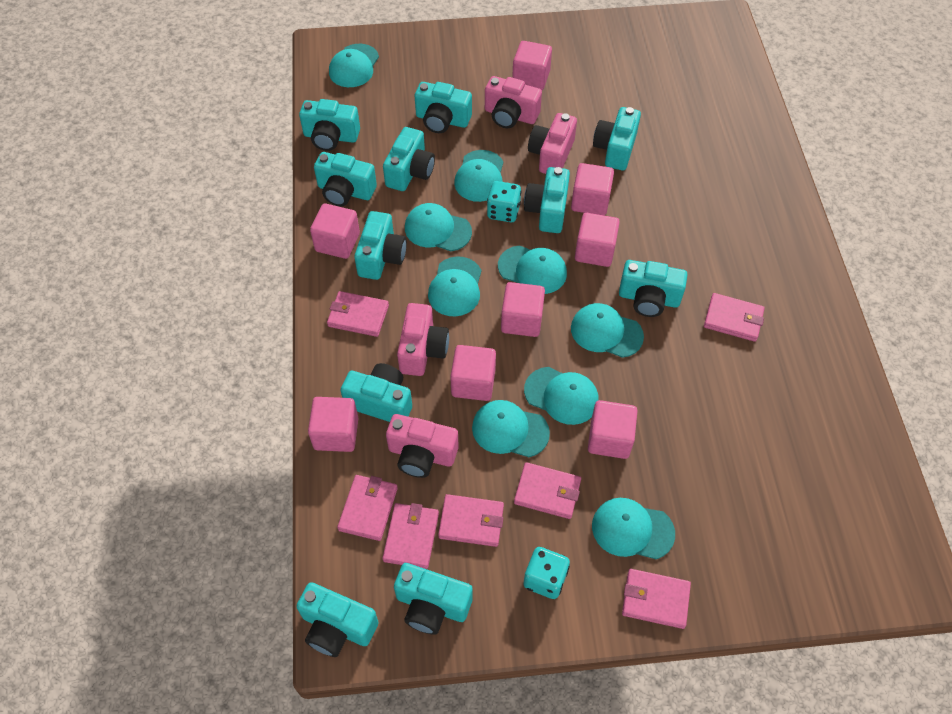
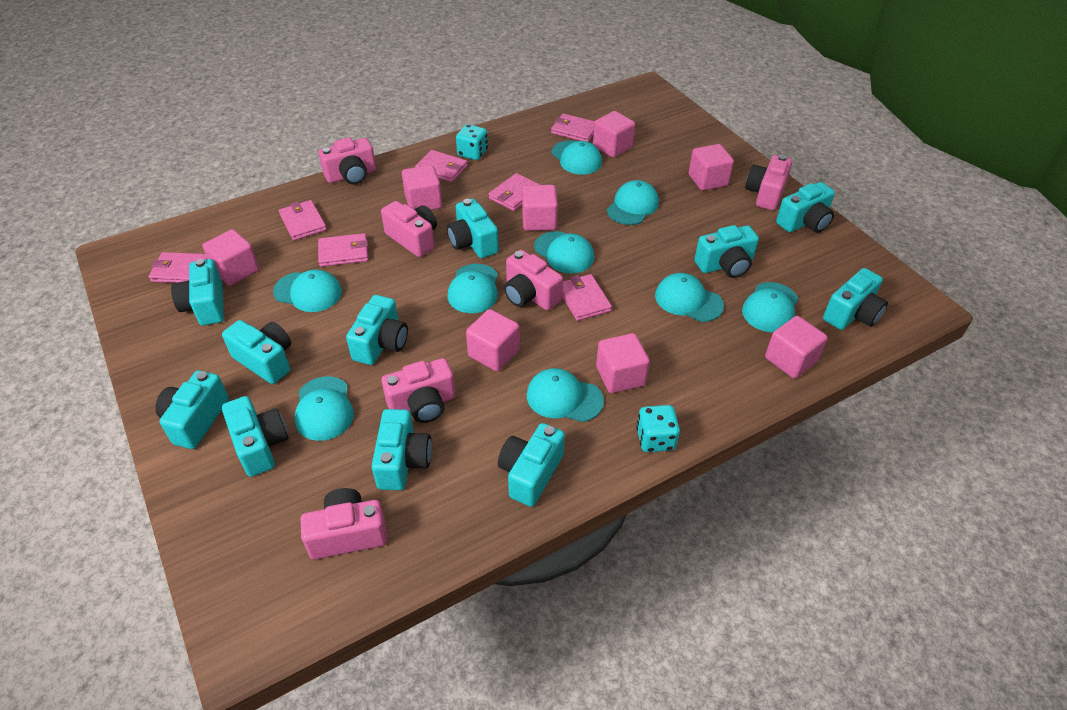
pink camera: 4 -> 6

